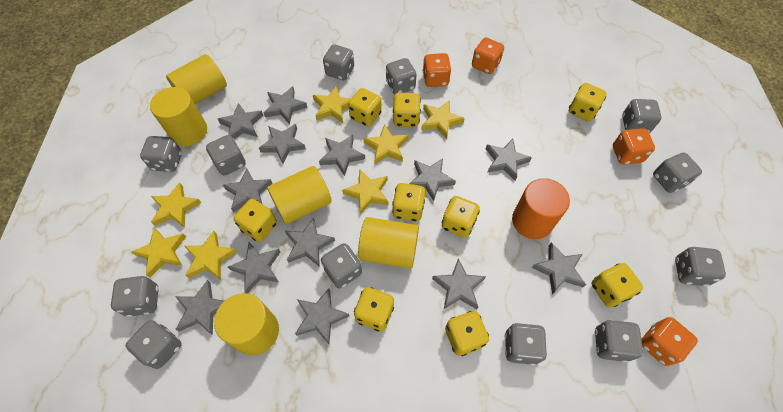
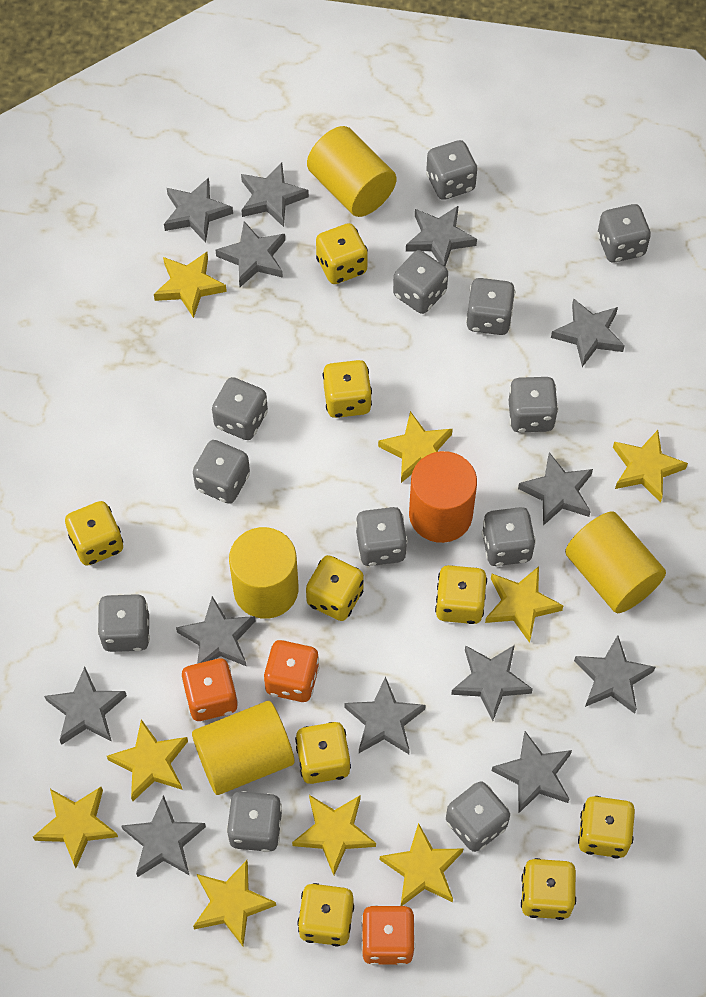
orange dice: 4 -> 3
yellow cylinder: 5 -> 4
yellow star: 7 -> 9

